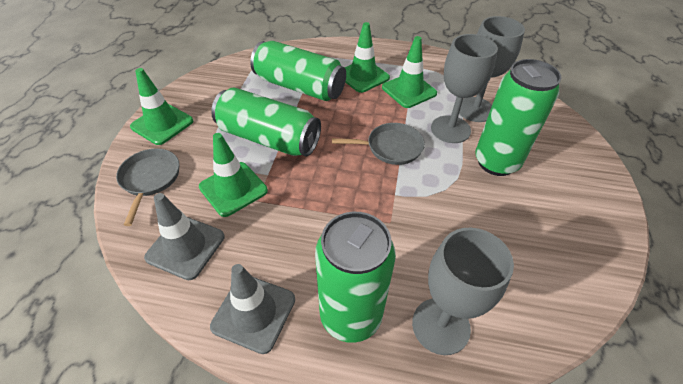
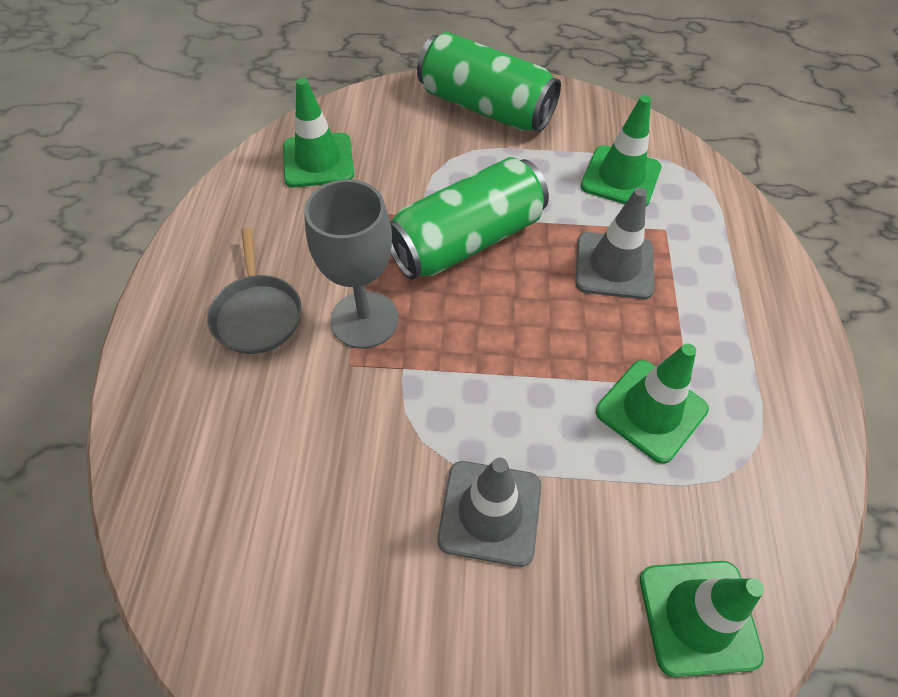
green can: 4 -> 2
grey goblet: 3 -> 1
grey pan: 2 -> 1

